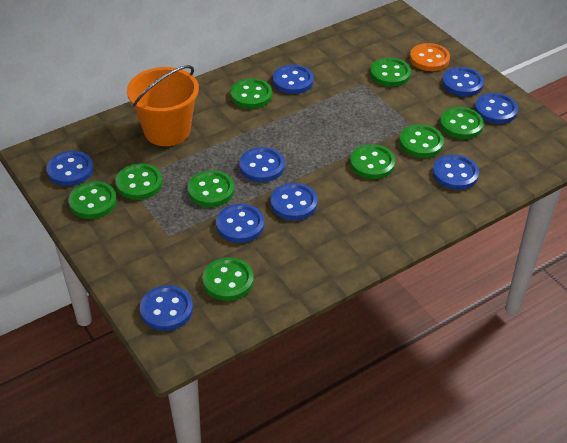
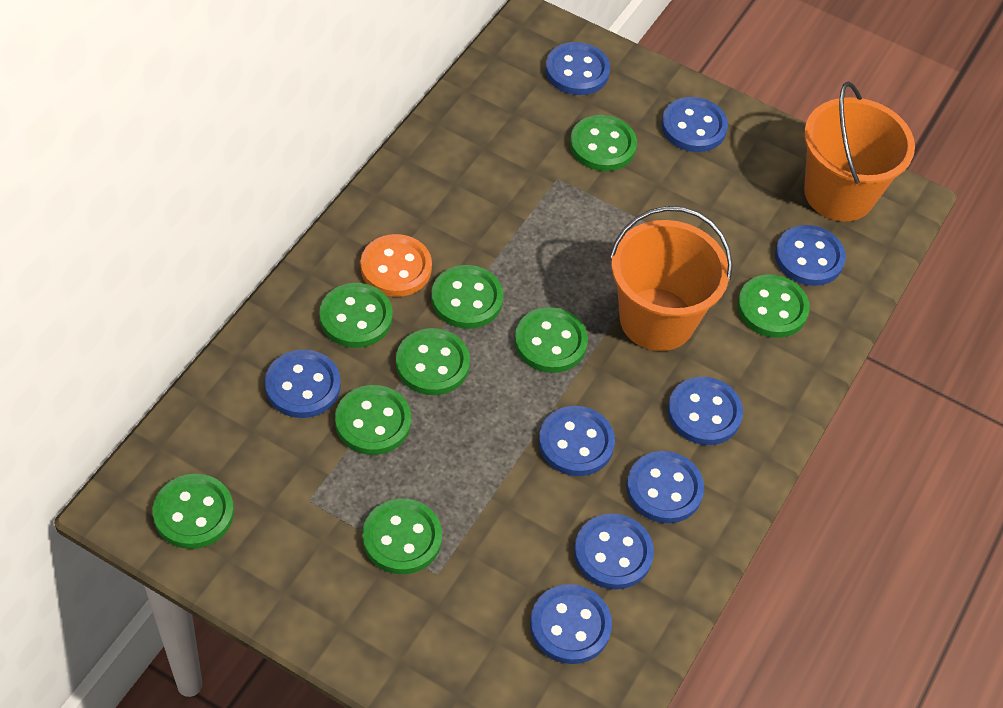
orange bucket: 1 -> 2

